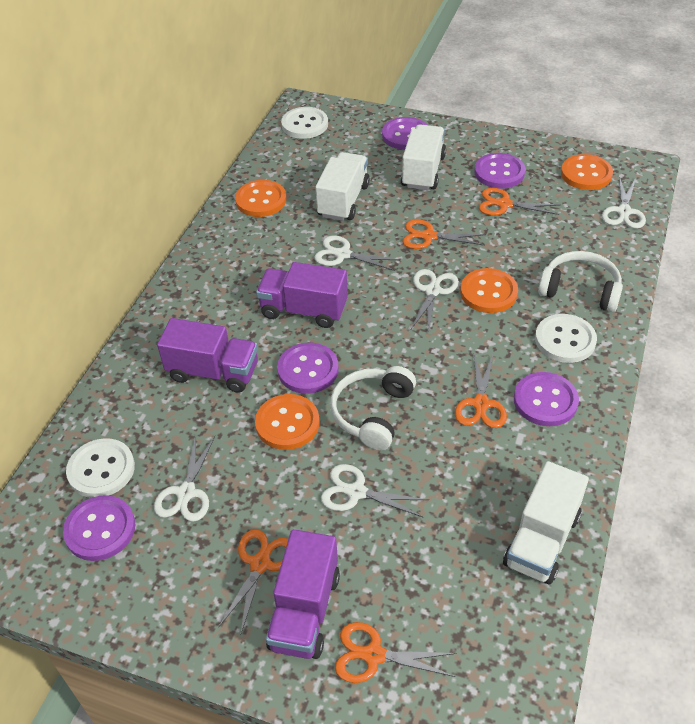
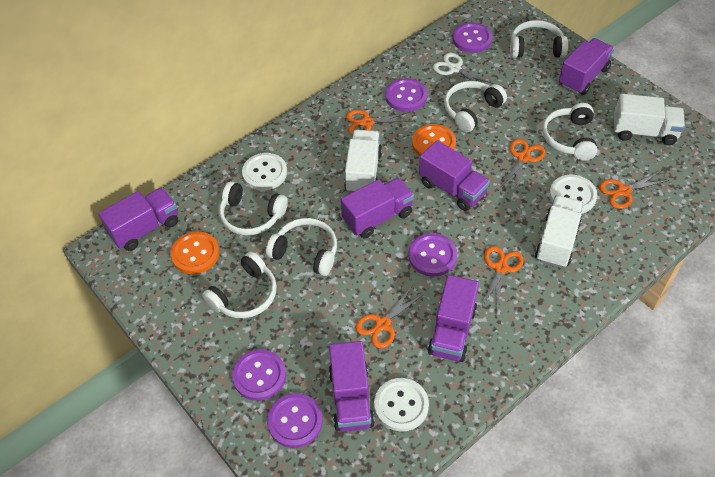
orange button: 4 -> 2
purple truck: 3 -> 6
white headphones: 2 -> 6
white scissors: 5 -> 1

